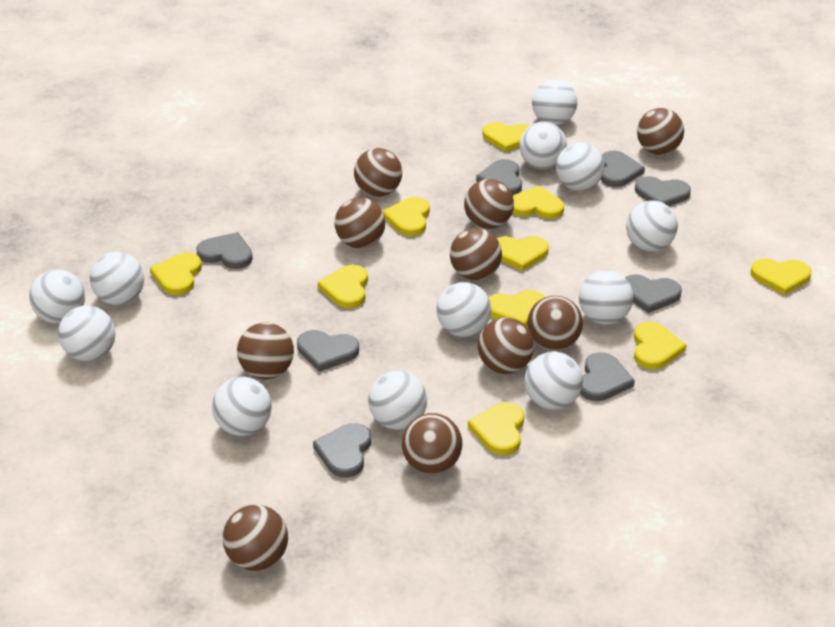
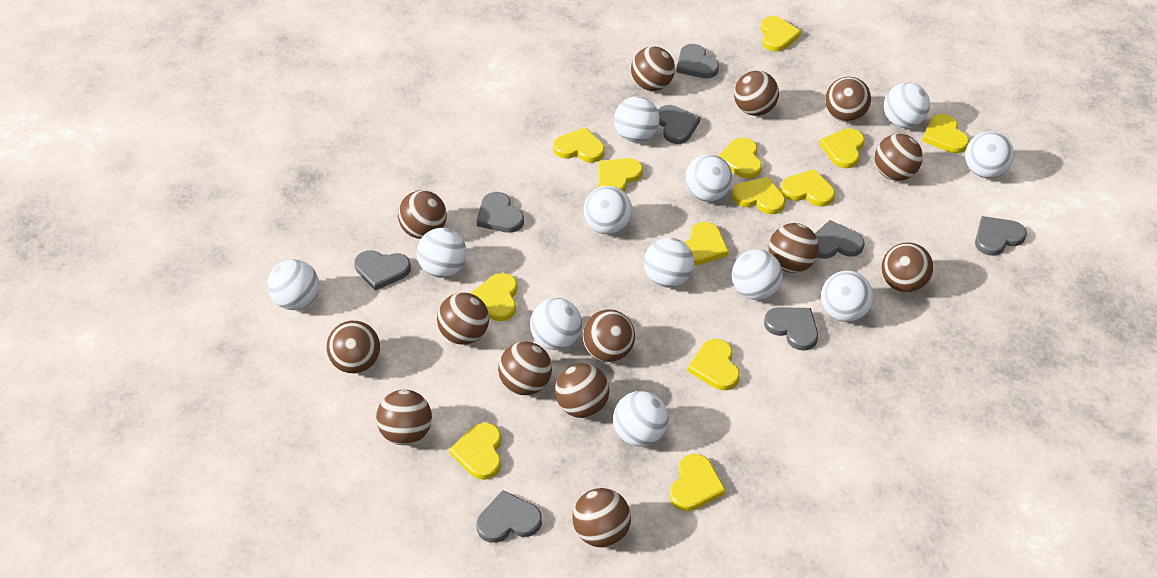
brown ball: 10 -> 14
yellow heart: 10 -> 13

